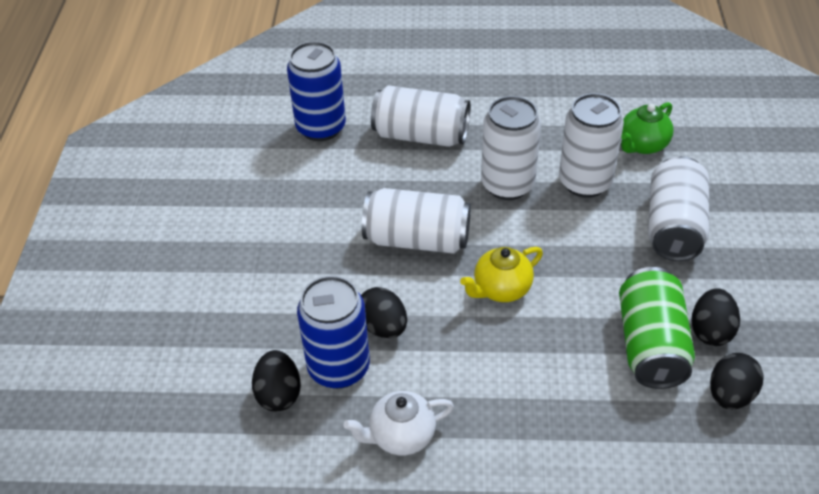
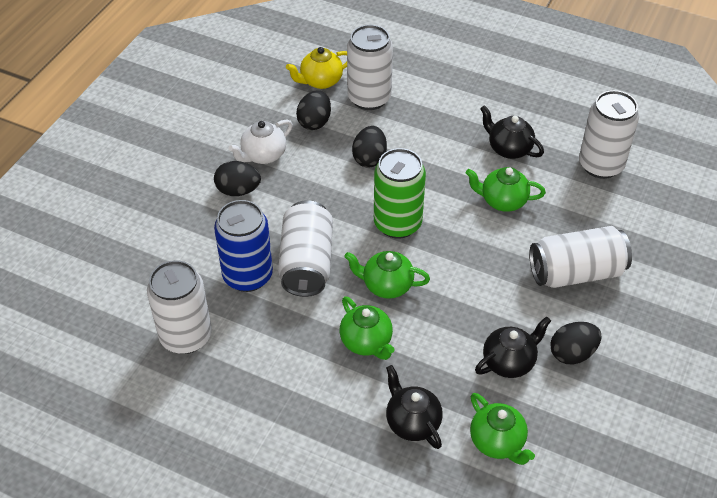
black teapot: 0 -> 3
blue can: 2 -> 1
green teapot: 1 -> 4

